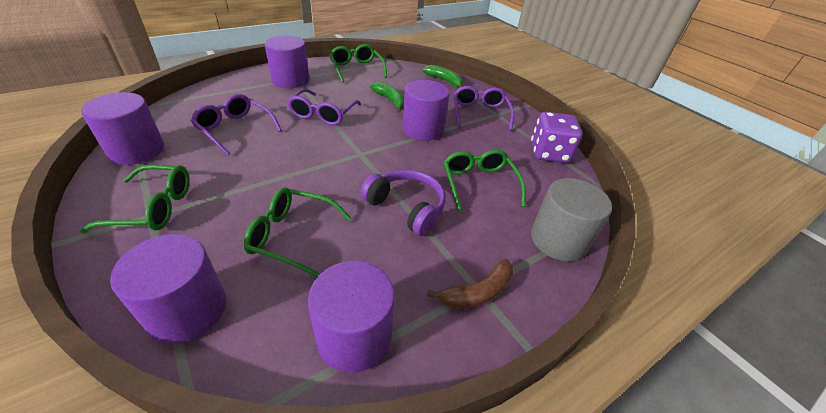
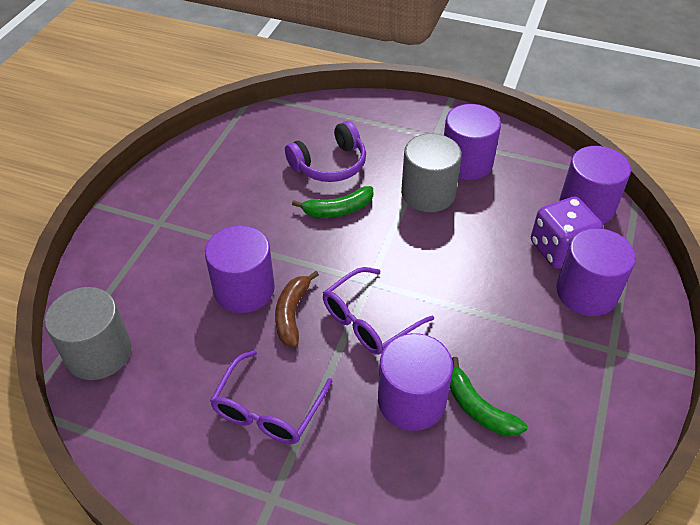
green glasses: 4 -> 0
grey cylinder: 1 -> 2
purple glasses: 3 -> 2

